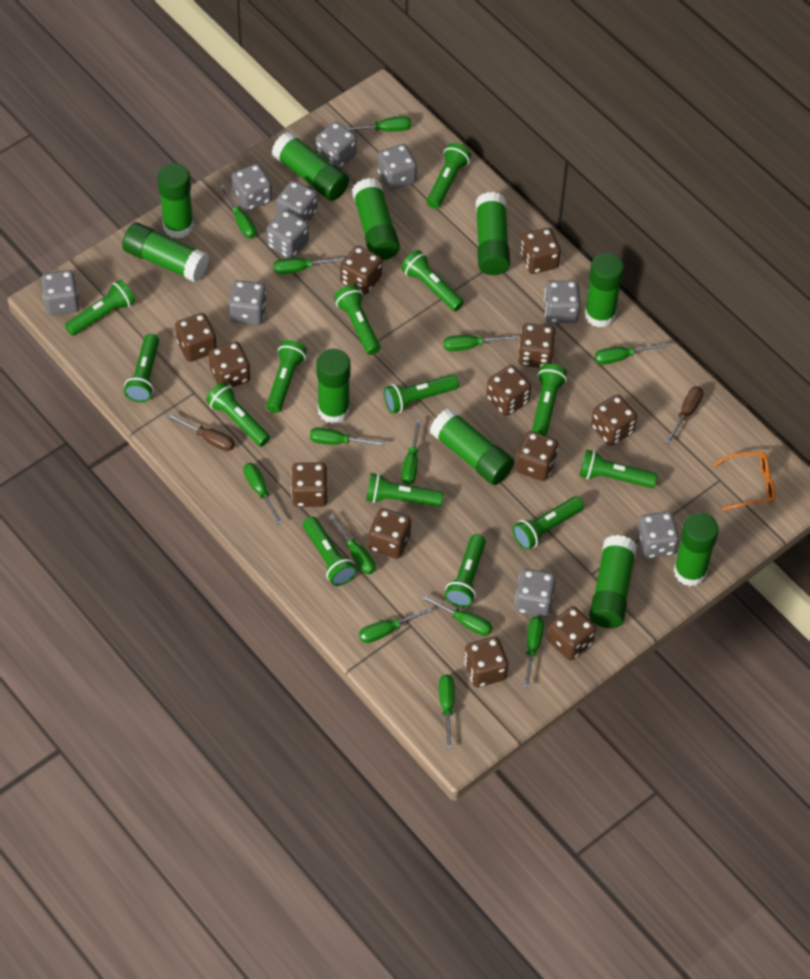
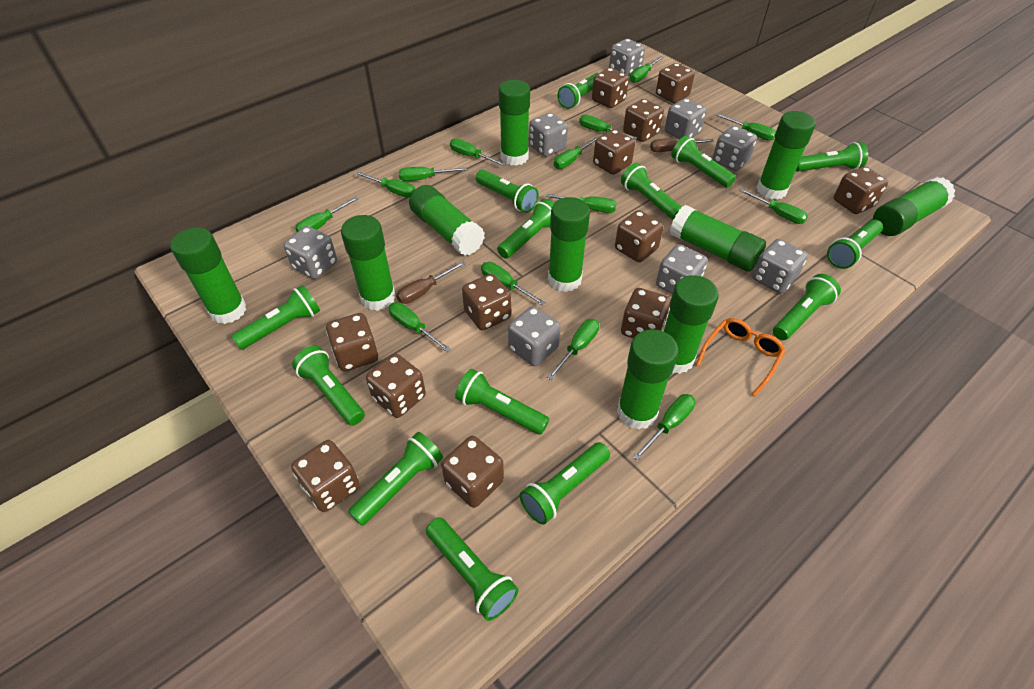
green screwdriver: 13 -> 14
grey dice: 10 -> 8

